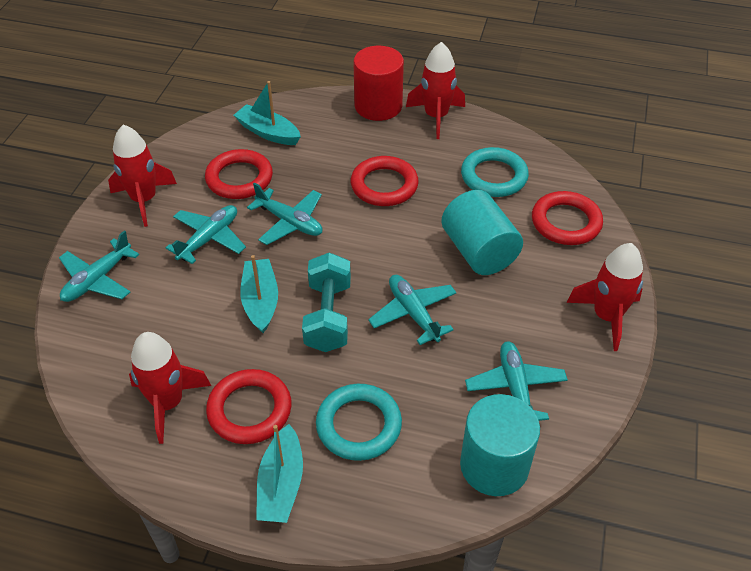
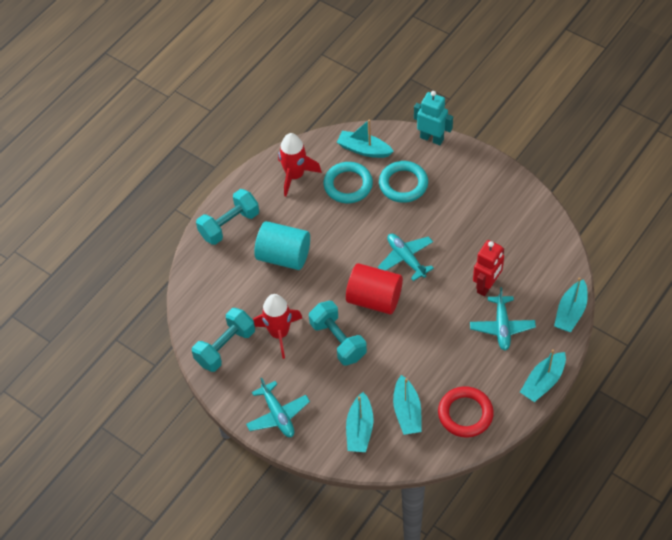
red ring: 4 -> 1
red robot: 0 -> 1
red rocket: 4 -> 2
turquoise boat: 3 -> 5
turquoise cylinder: 2 -> 1
turquoise dumbbell: 1 -> 3
turquoise plane: 5 -> 3
turquoise robot: 0 -> 1

